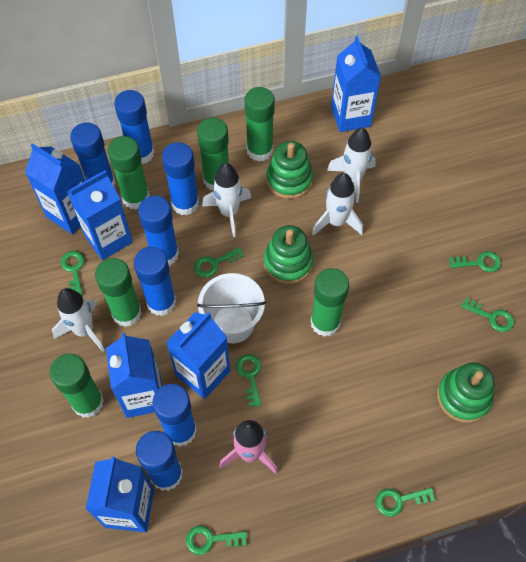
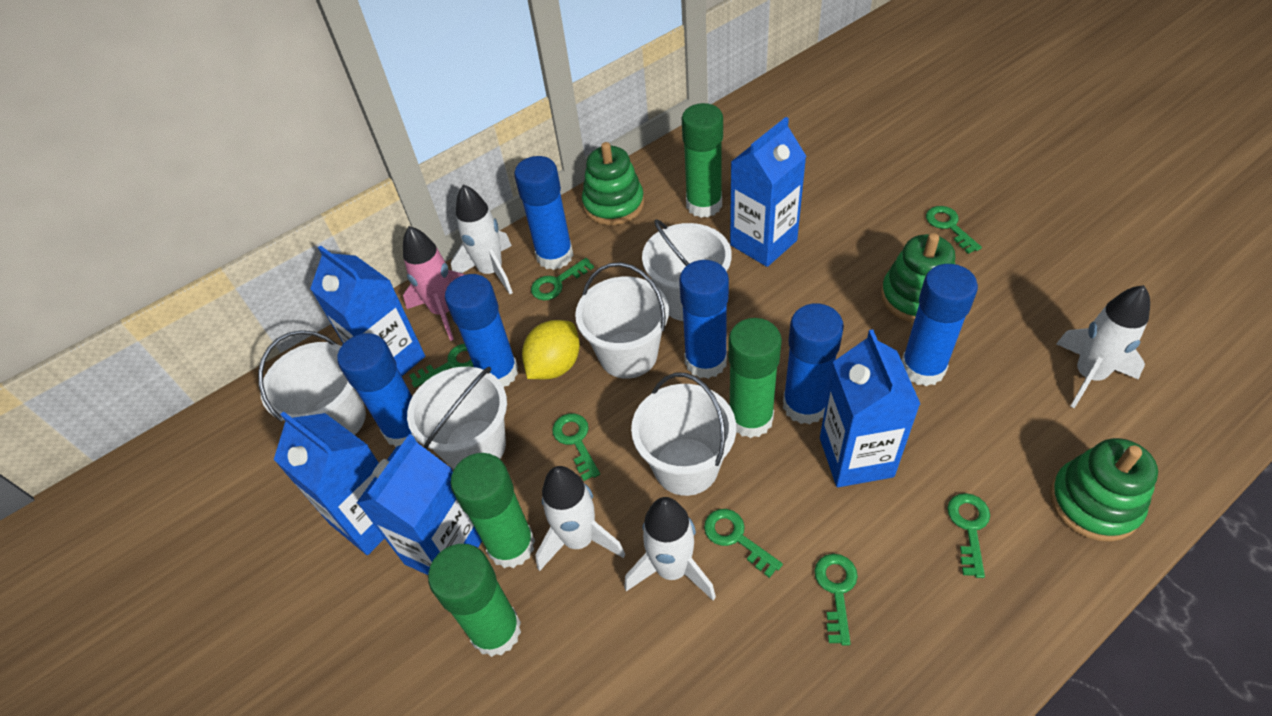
blue carton: 6 -> 5
blue glue stick: 7 -> 6
green glue stick: 6 -> 4
white bucket: 1 -> 5
yellow lemon: 0 -> 1

